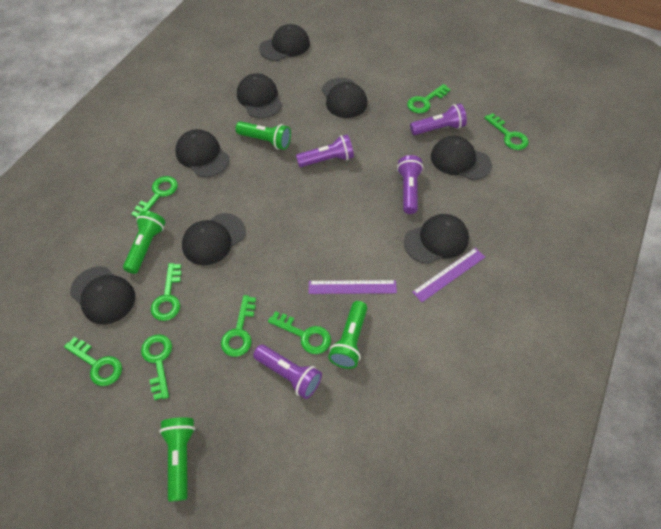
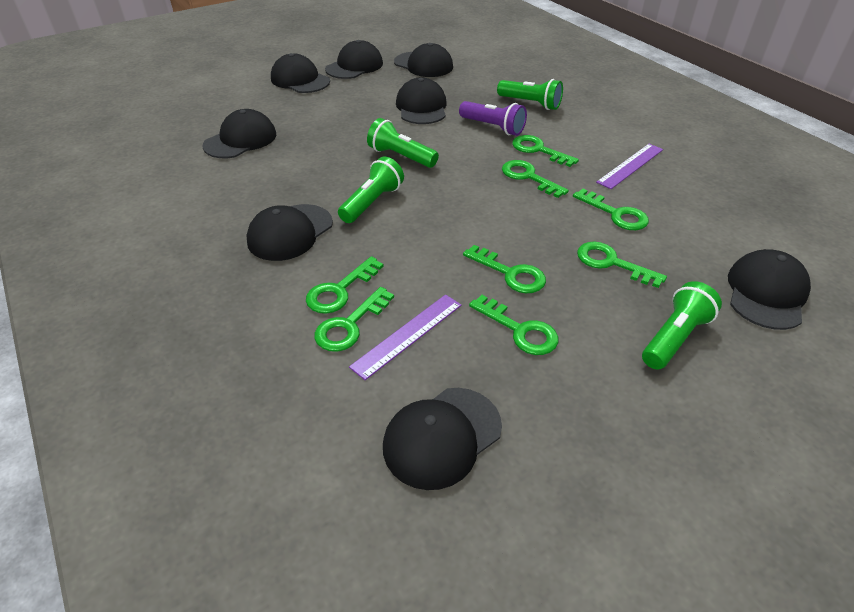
purple flashlight: 4 -> 1

